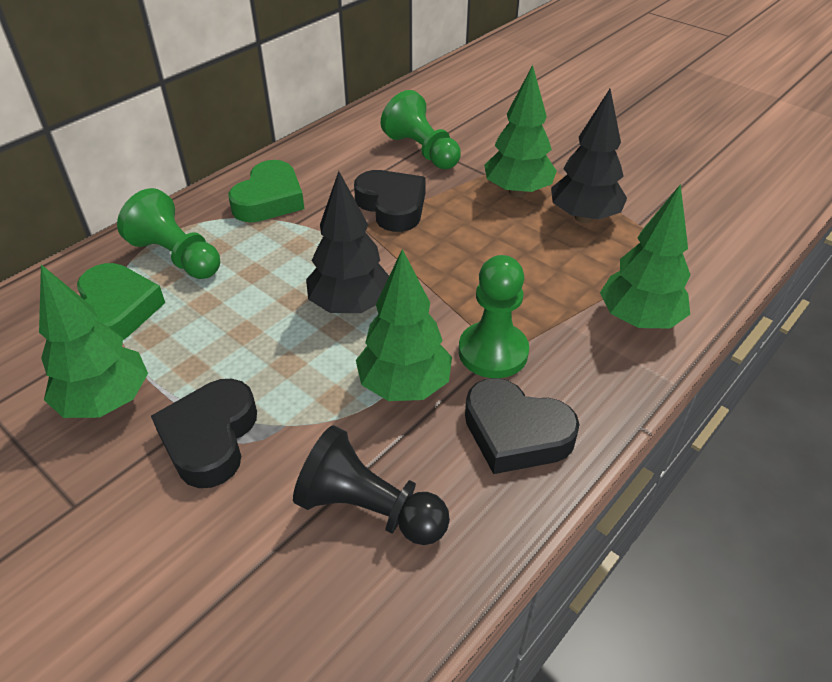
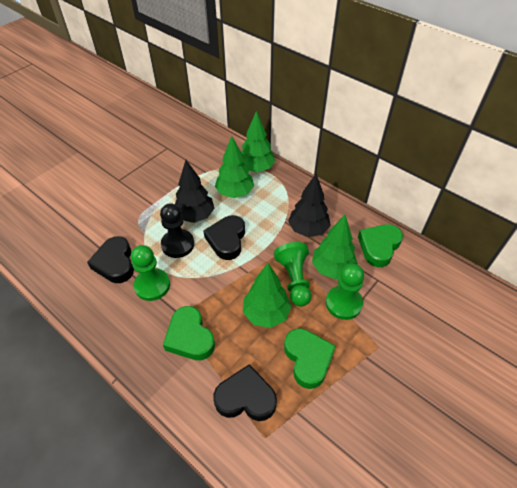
green heart: 2 -> 3

